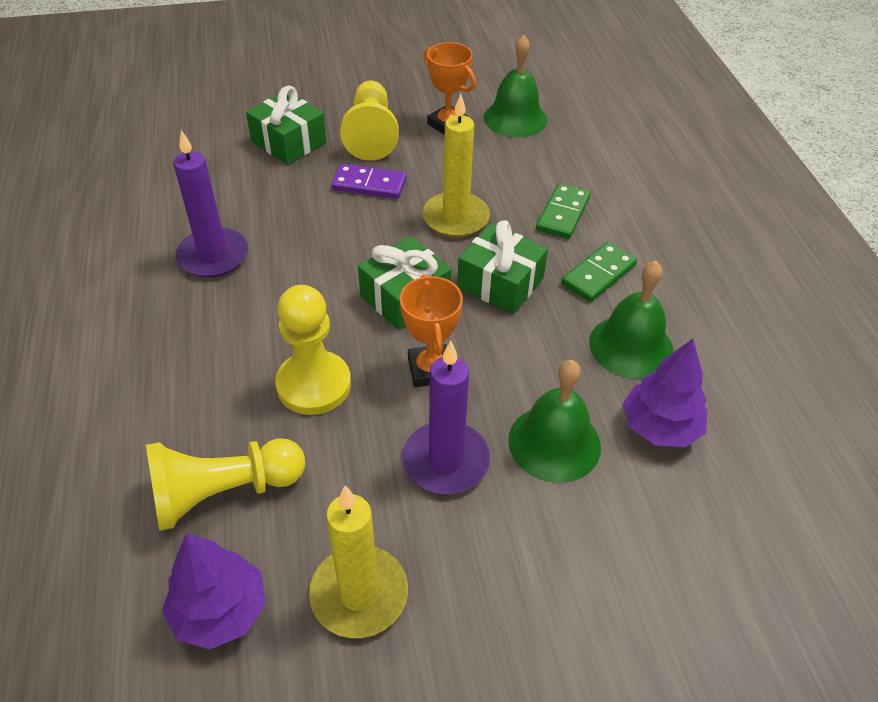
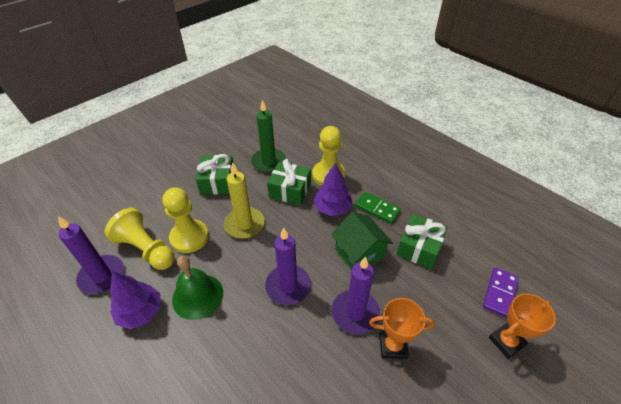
green bell: 3 -> 1
green candle: 0 -> 1
green domino: 2 -> 1
green house: 0 -> 1
purple candle: 2 -> 3
yellow candle: 2 -> 1

